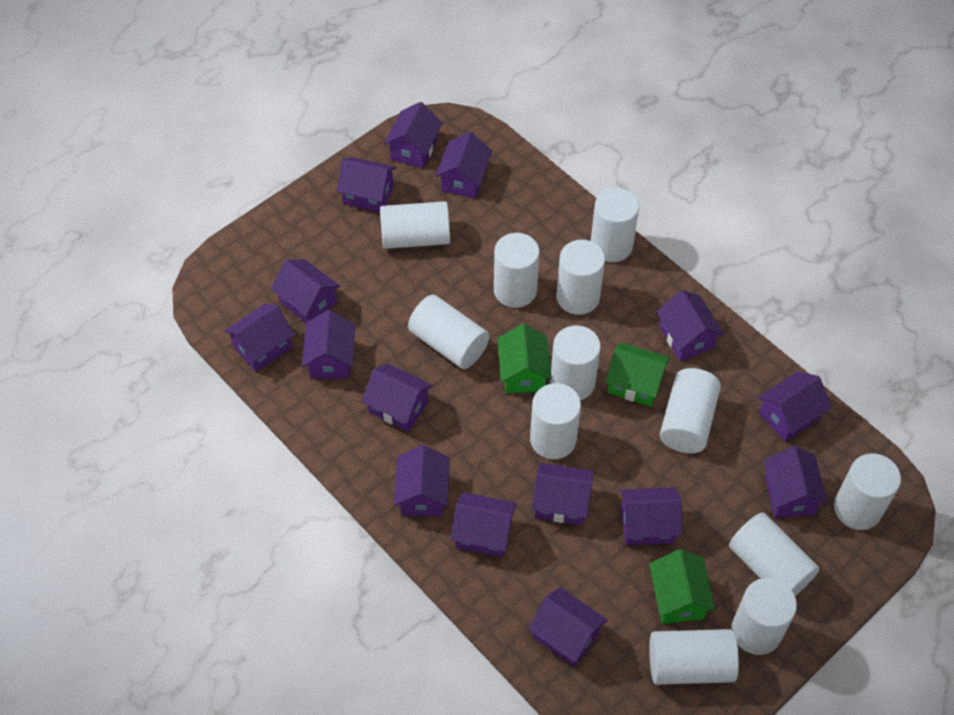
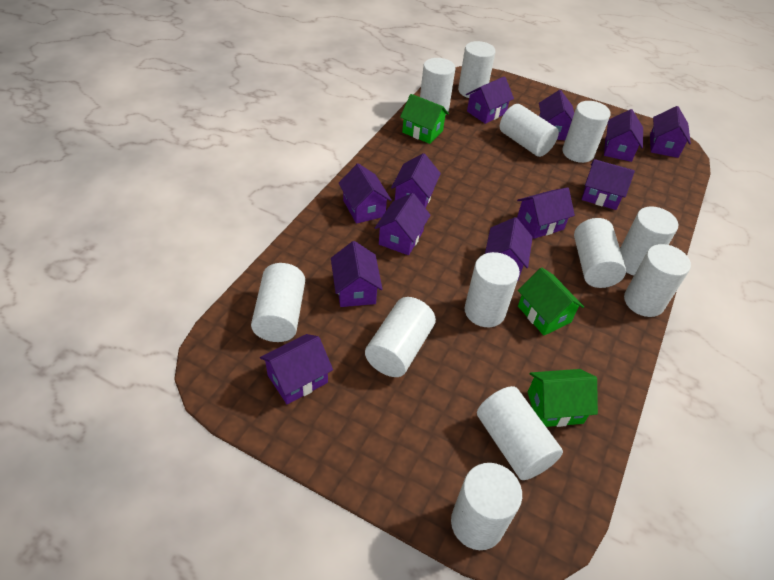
purple house: 15 -> 12

